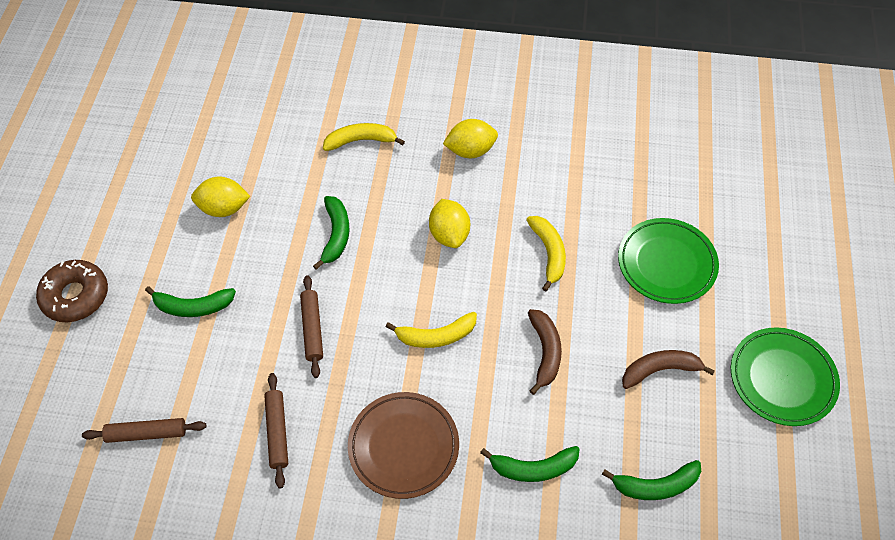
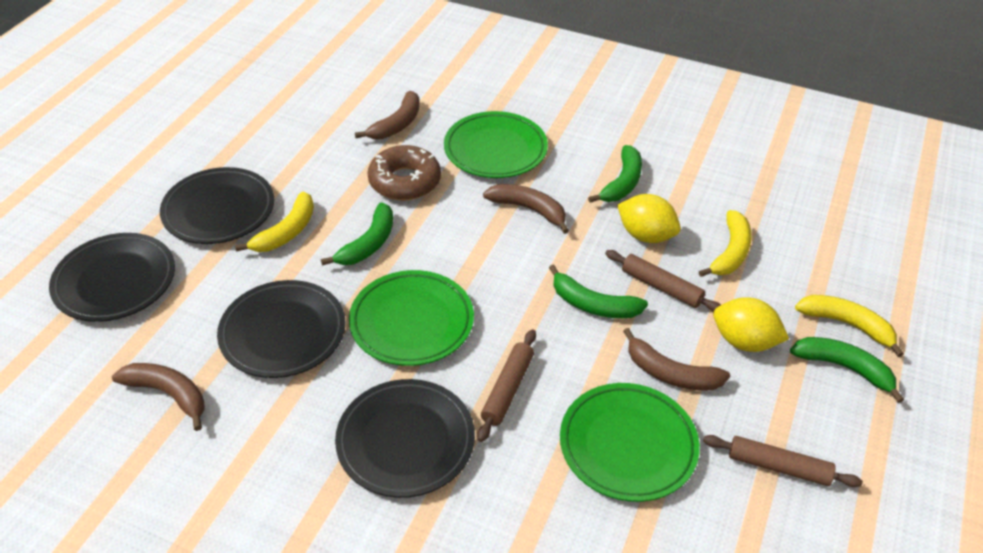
black plate: 0 -> 4
brown banana: 2 -> 4
brown plate: 1 -> 0
green plate: 2 -> 3
yellow lemon: 3 -> 2

